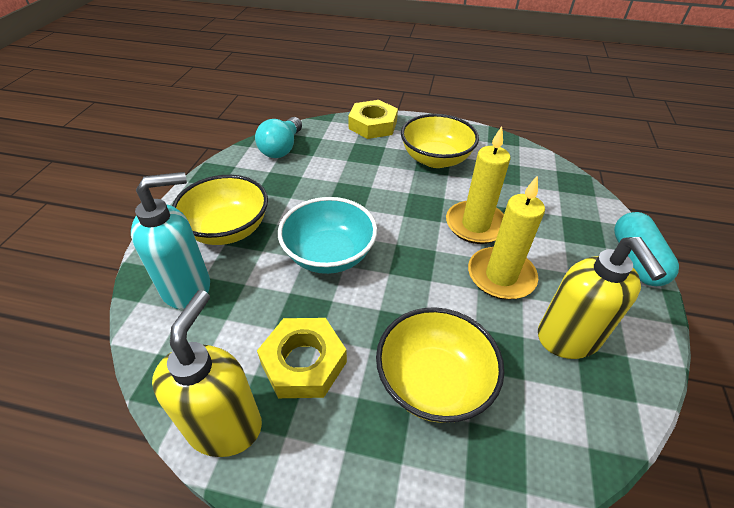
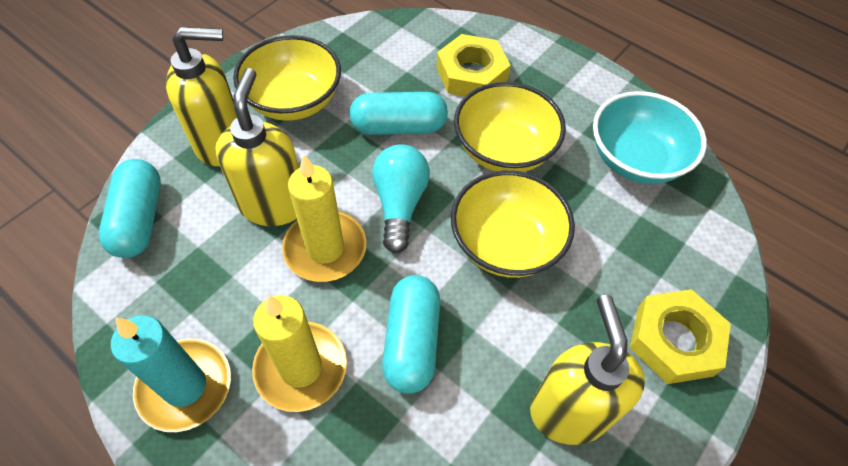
turquoise candle: 0 -> 1
turquoise capsule: 1 -> 3
turquoise soap dispenser: 1 -> 0
yellow soap dispenser: 2 -> 3

